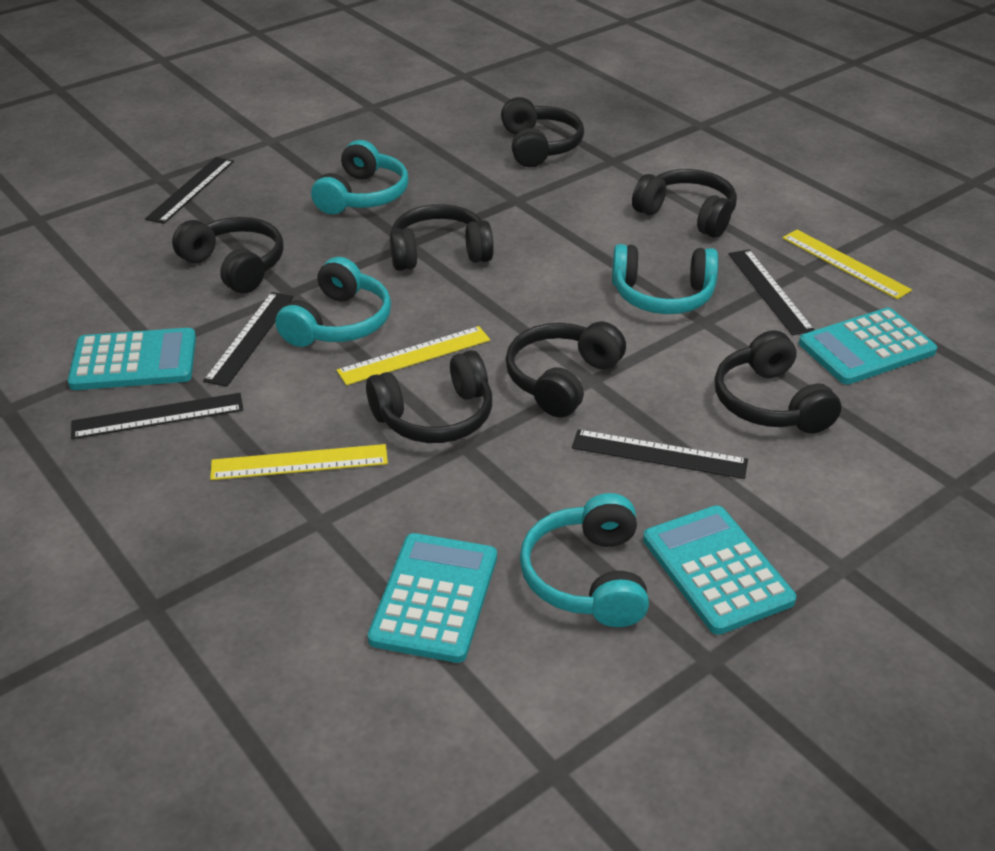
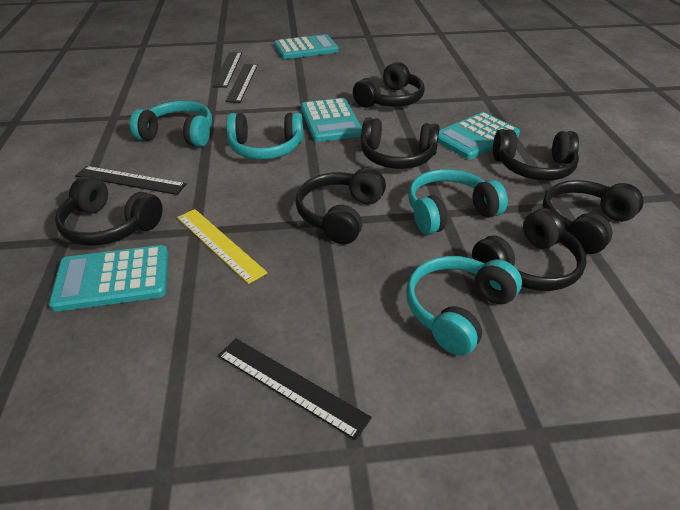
black ruler: 5 -> 4
yellow ruler: 3 -> 1

